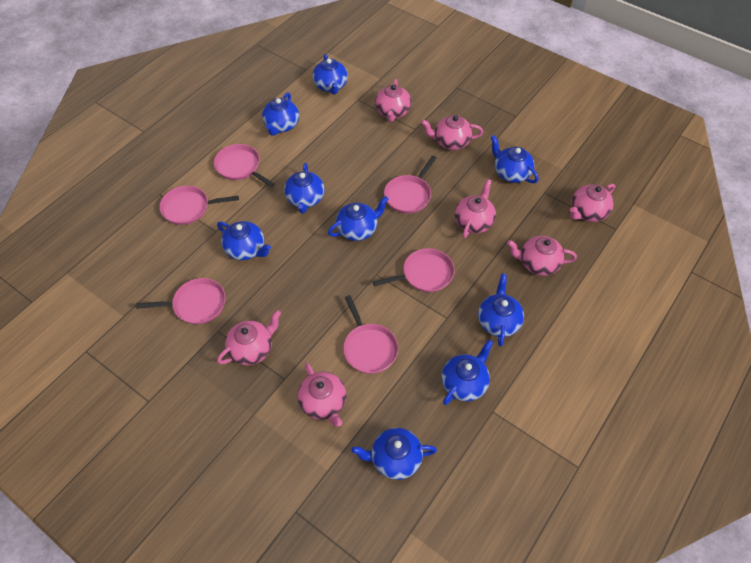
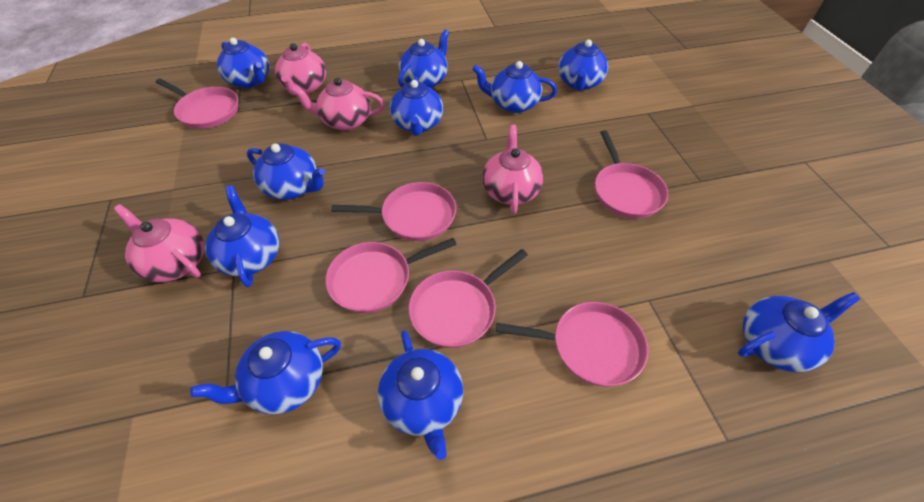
blue teapot: 9 -> 10
pink teapot: 7 -> 4

